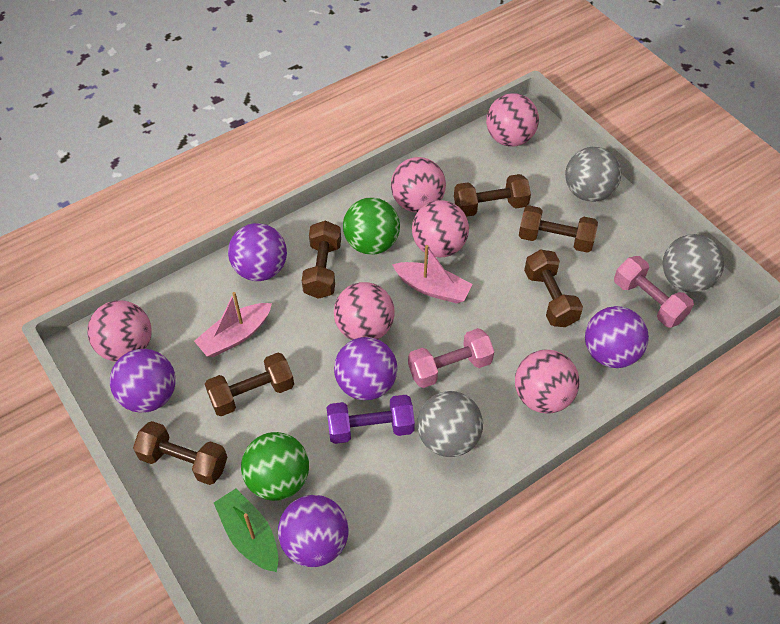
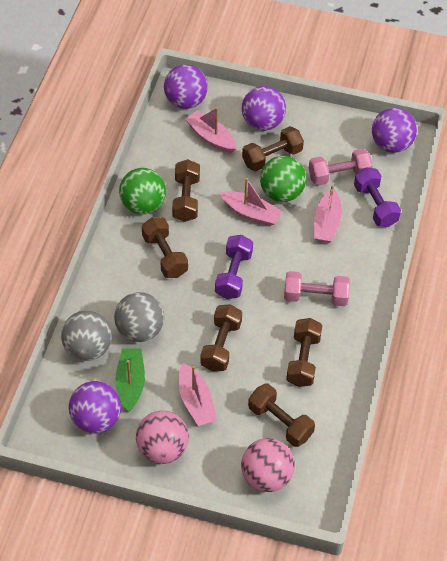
grey ball: 3 -> 2
pink ball: 6 -> 2
pink boat: 2 -> 4
purple ball: 5 -> 4
purple dumbbell: 1 -> 2

